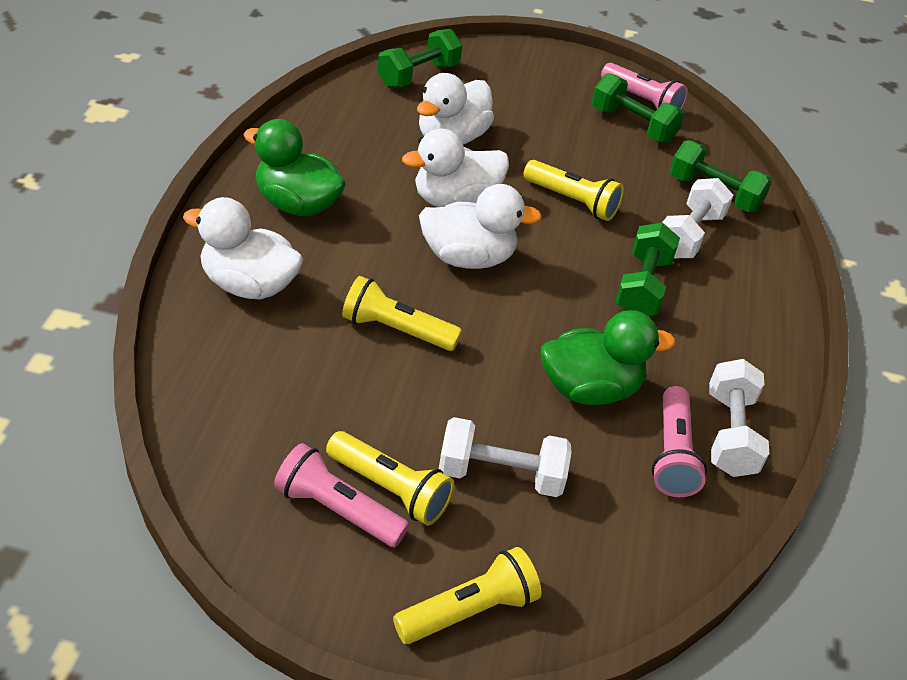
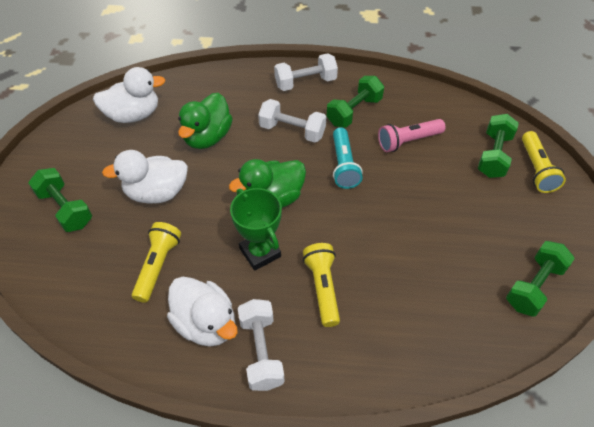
green trophy: 0 -> 1
pink flashlight: 3 -> 1
turquoise flashlight: 0 -> 1
white duck: 4 -> 3
yellow flashlight: 4 -> 3

